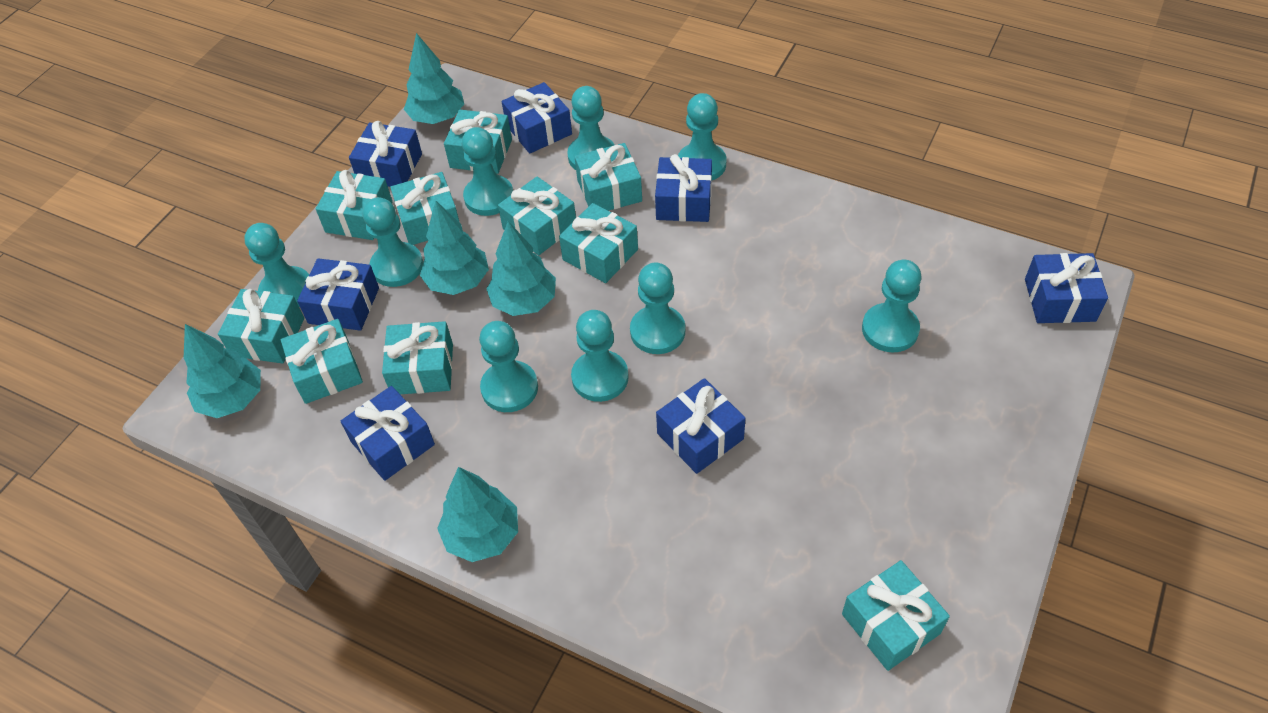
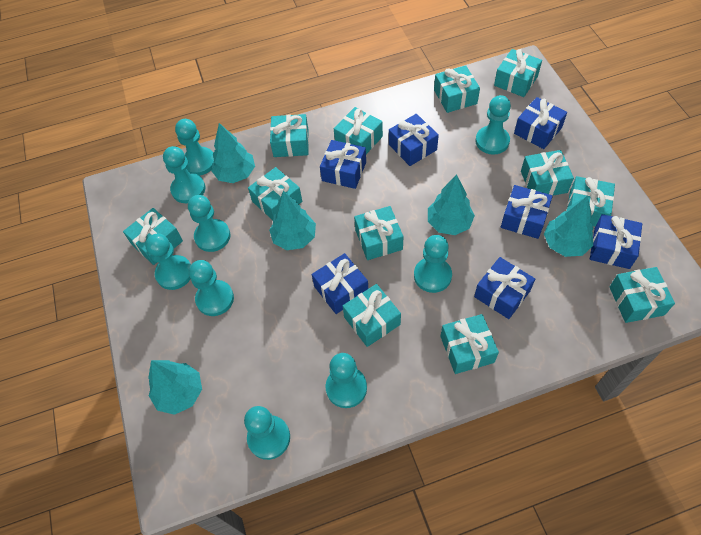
turquoise gift: 10 -> 12

